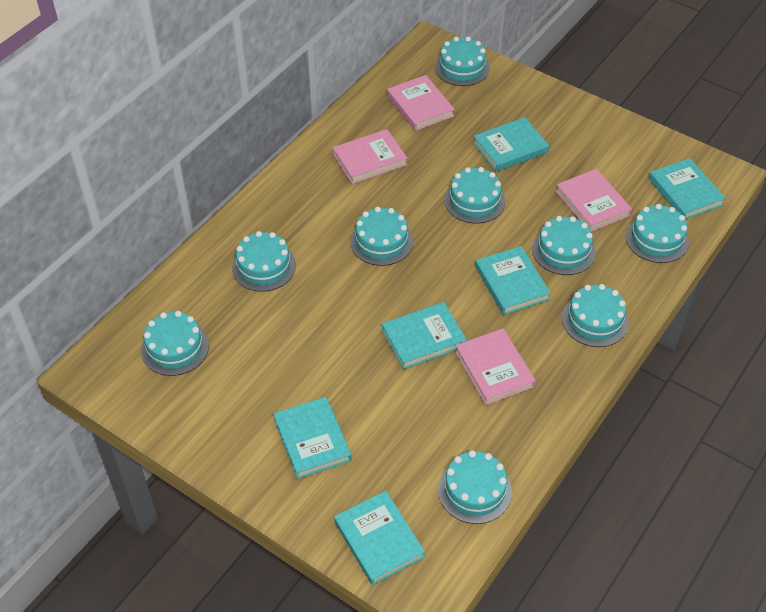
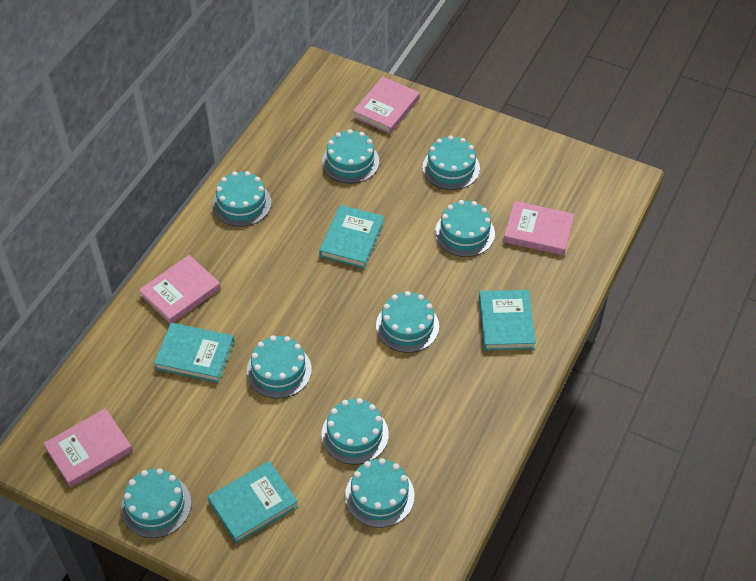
turquoise book: 6 -> 4

